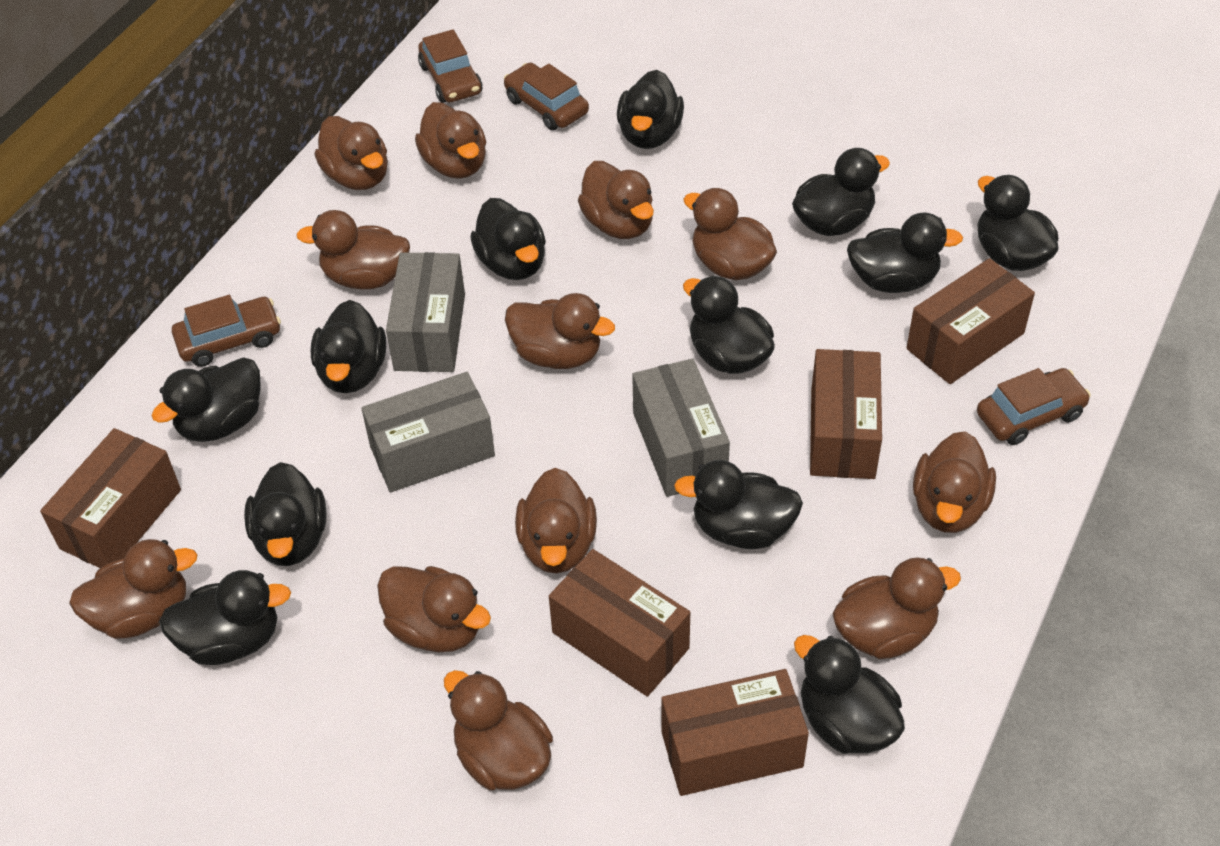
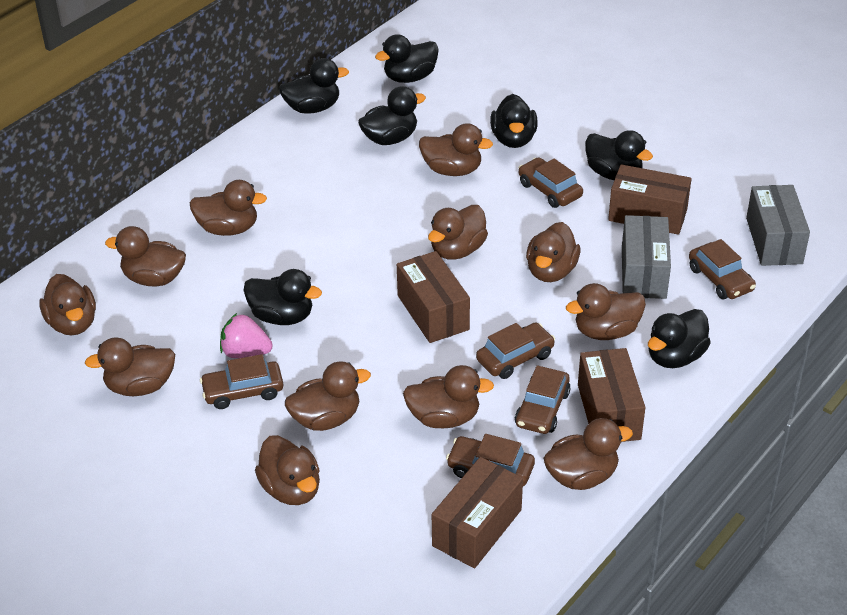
black duck: 12 -> 7
brown box: 5 -> 4
brown car: 4 -> 6
grey box: 3 -> 2
pink strawberry: 0 -> 1

